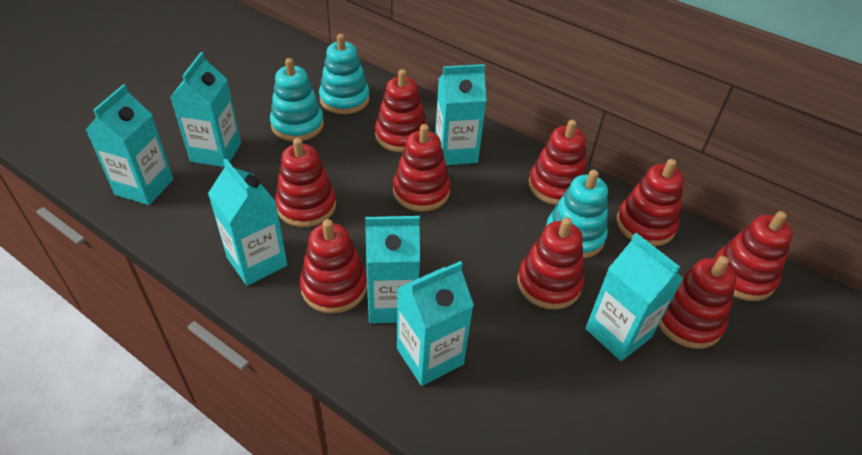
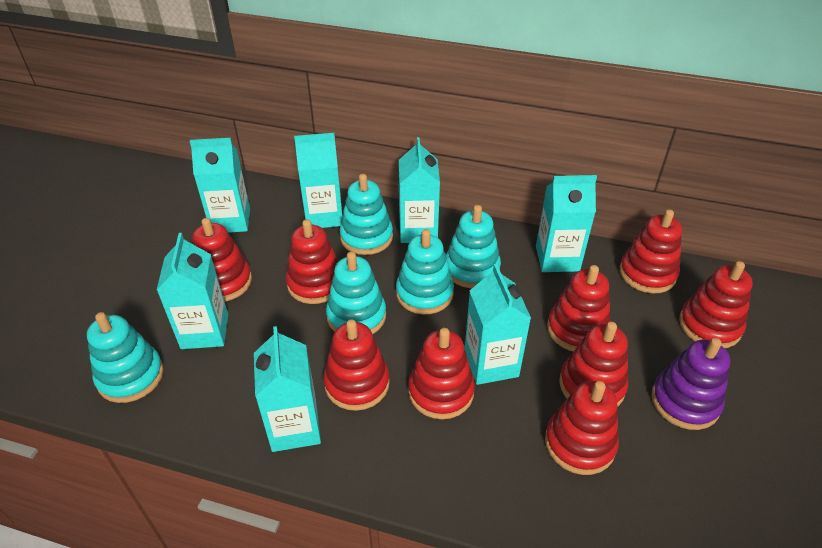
purple stacking toy: 0 -> 1
turquoise stacking toy: 3 -> 5

